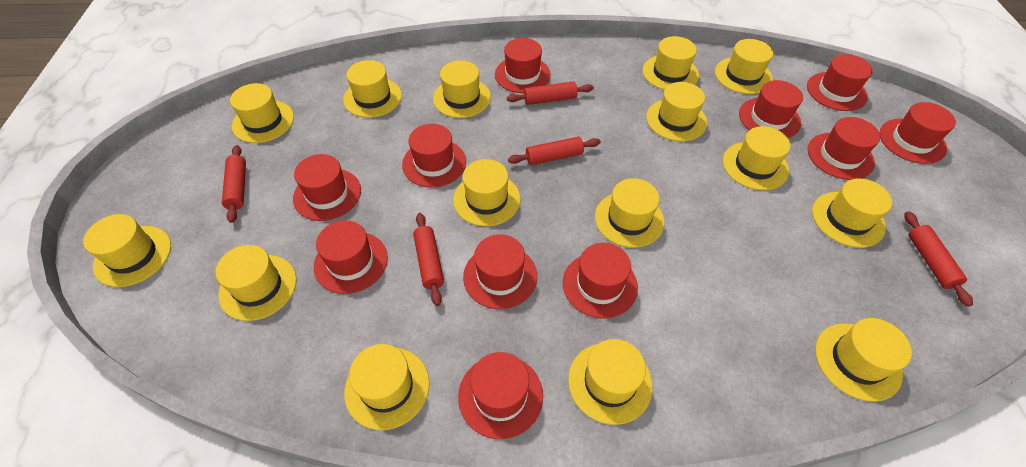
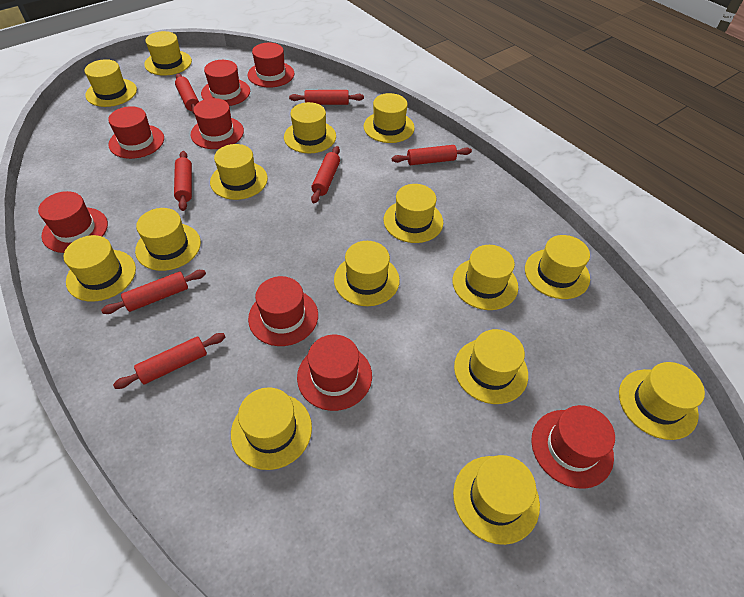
red hat: 11 -> 8
red rolling pin: 5 -> 7

